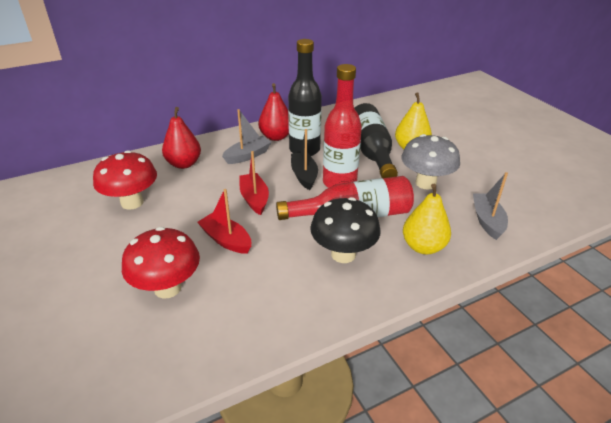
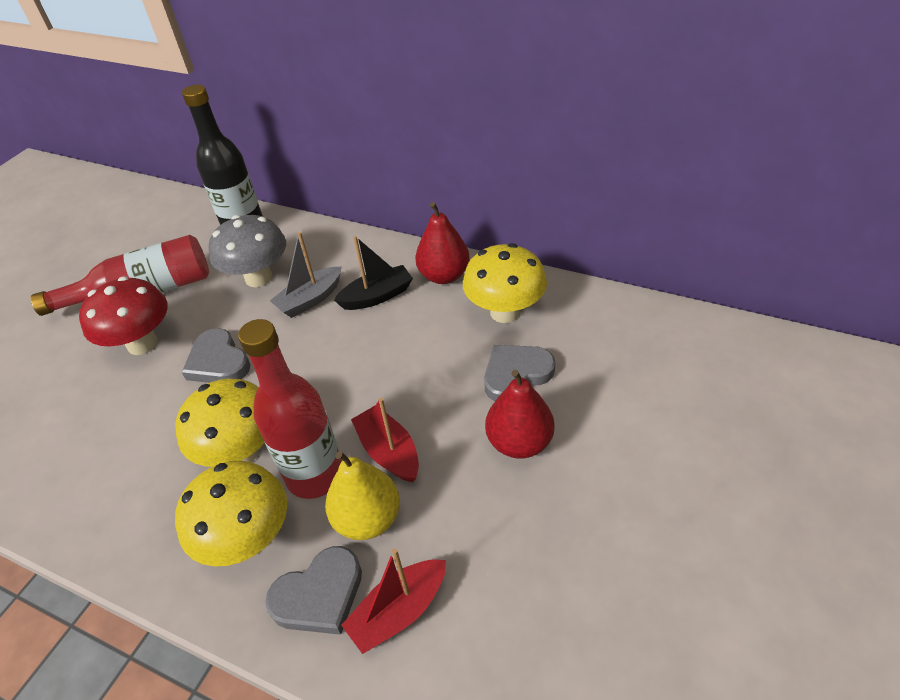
black bottle: 2 -> 1
black mushroom: 1 -> 0
grey boat: 2 -> 1
grey heart: 0 -> 3
red mushroom: 2 -> 1
yellow mushroom: 0 -> 3
yellow pear: 2 -> 1

